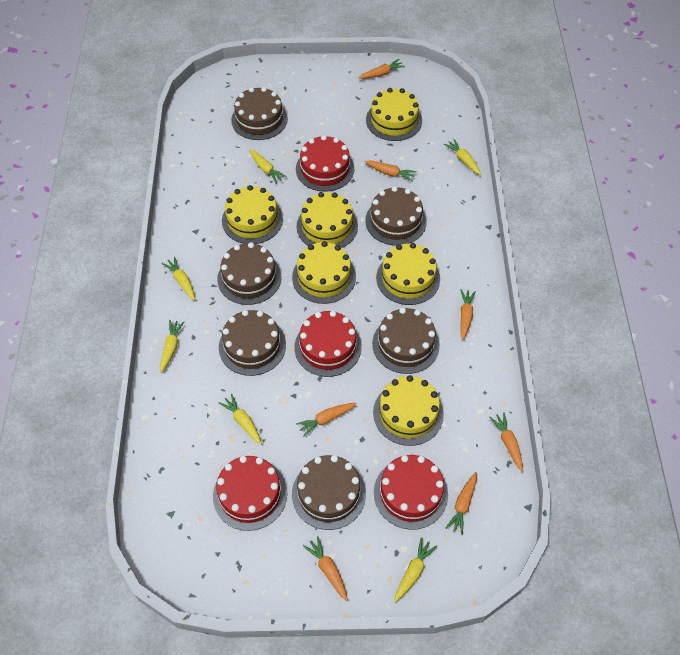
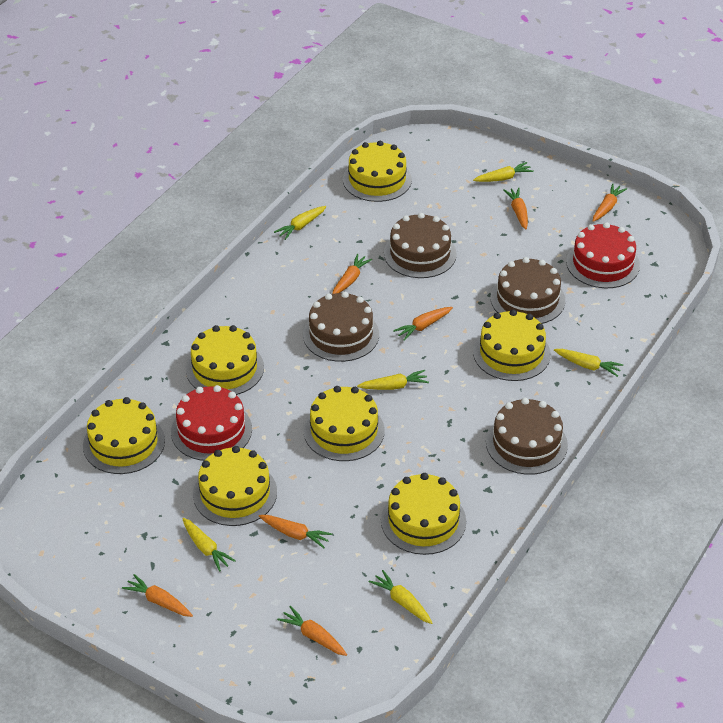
brown cake: 6 -> 4
red cake: 4 -> 2
yellow cake: 6 -> 7

